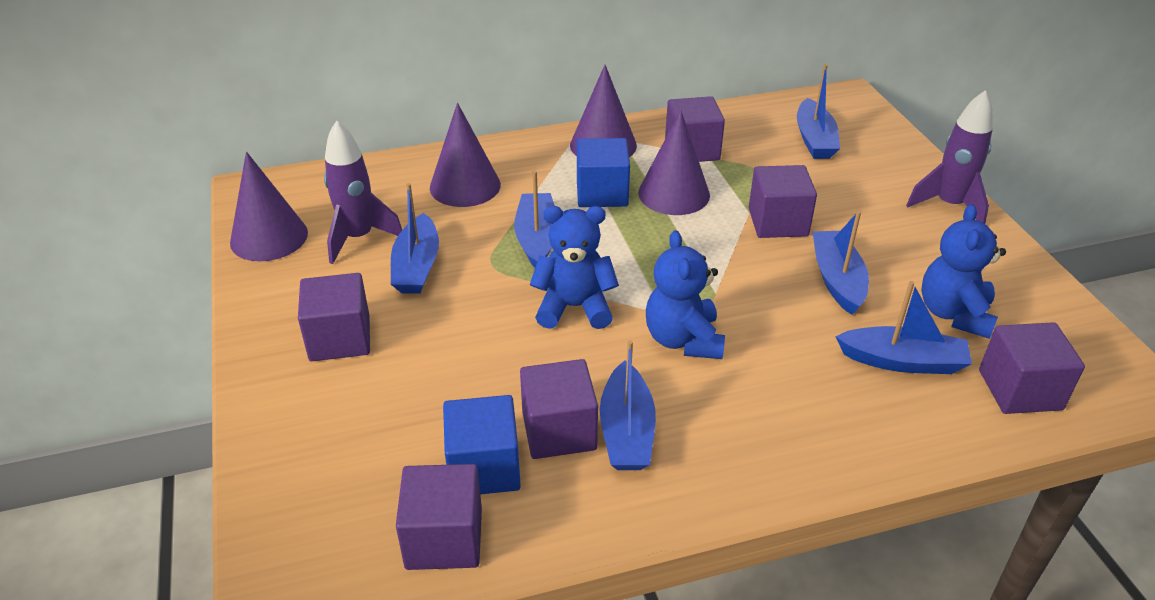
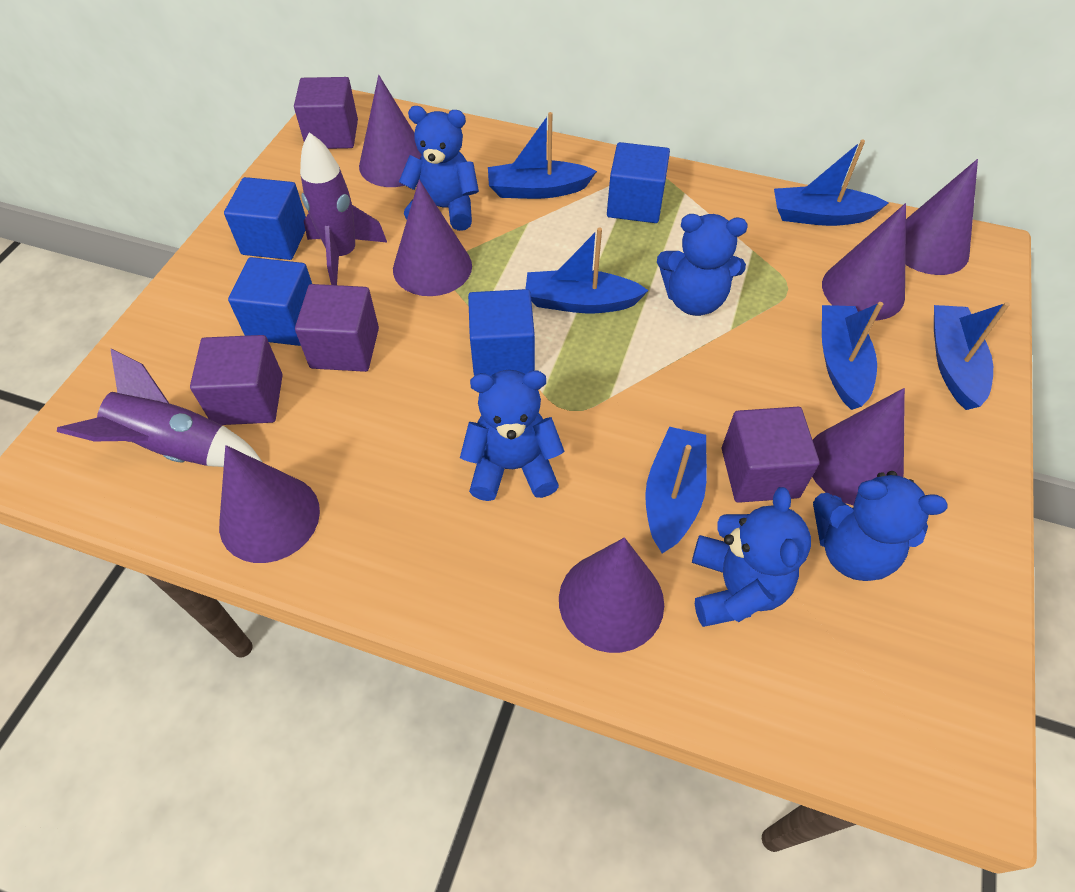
blue cube: 2 -> 4
blue teddy bear: 3 -> 5
purple cone: 4 -> 7
purple cube: 6 -> 4

